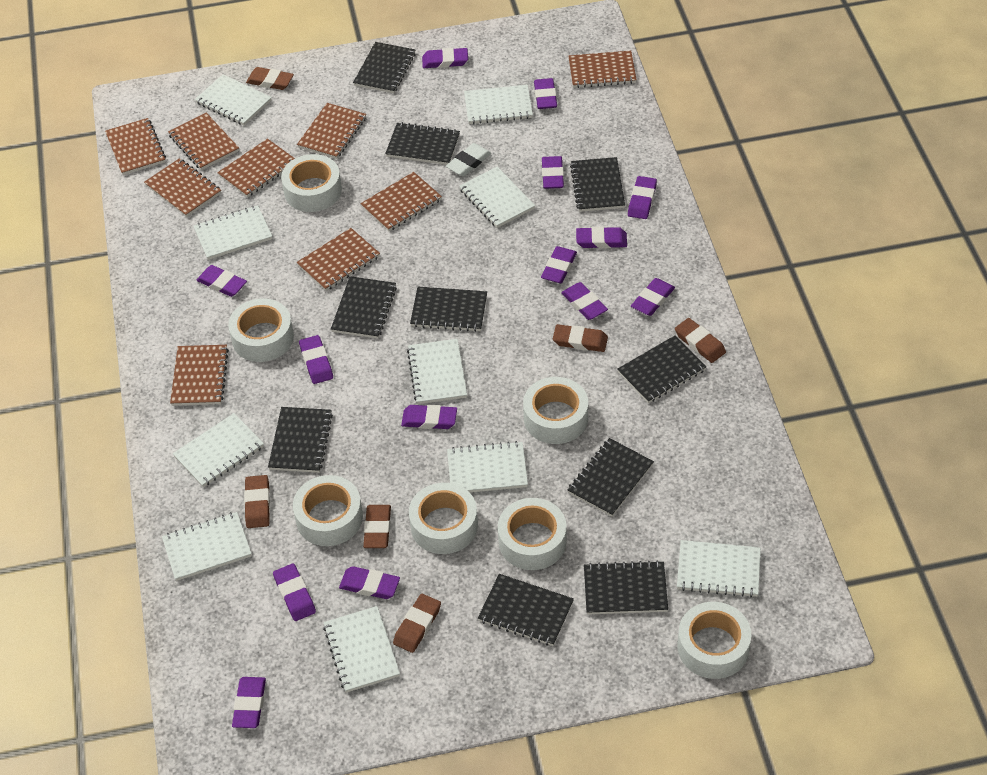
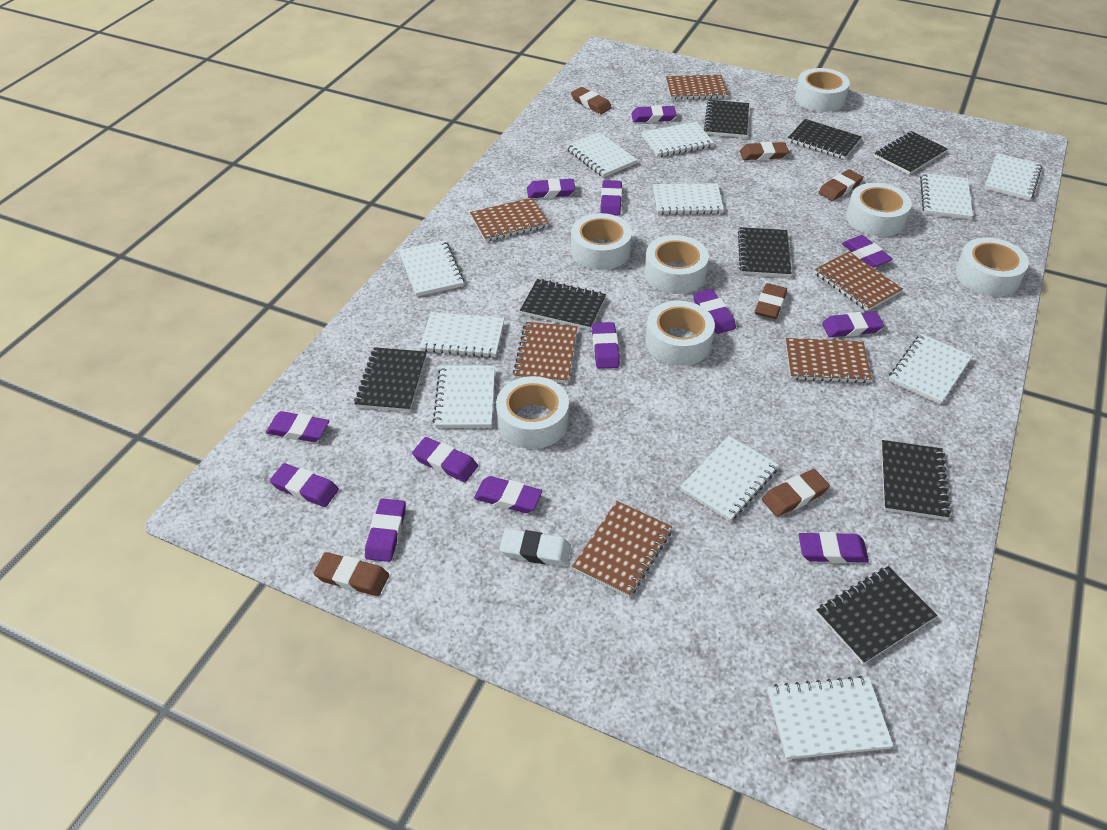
black notebook: 10 -> 8
brown notebook: 9 -> 6
purple eraser: 14 -> 13
white notebook: 10 -> 11

